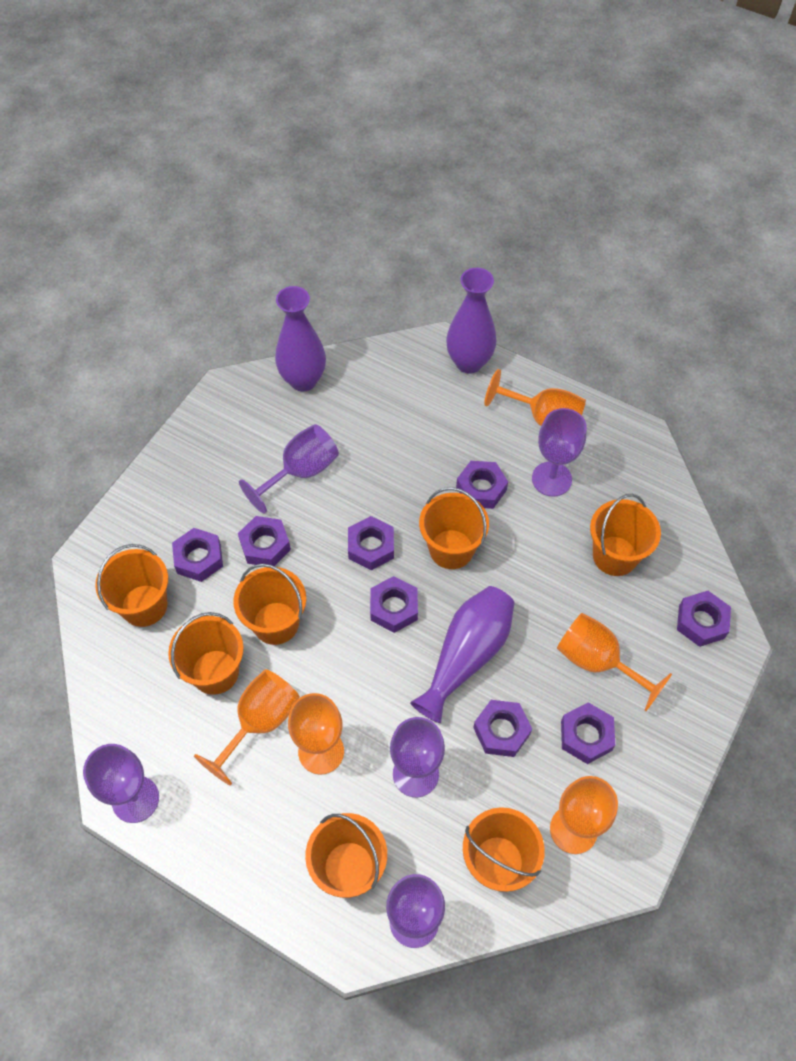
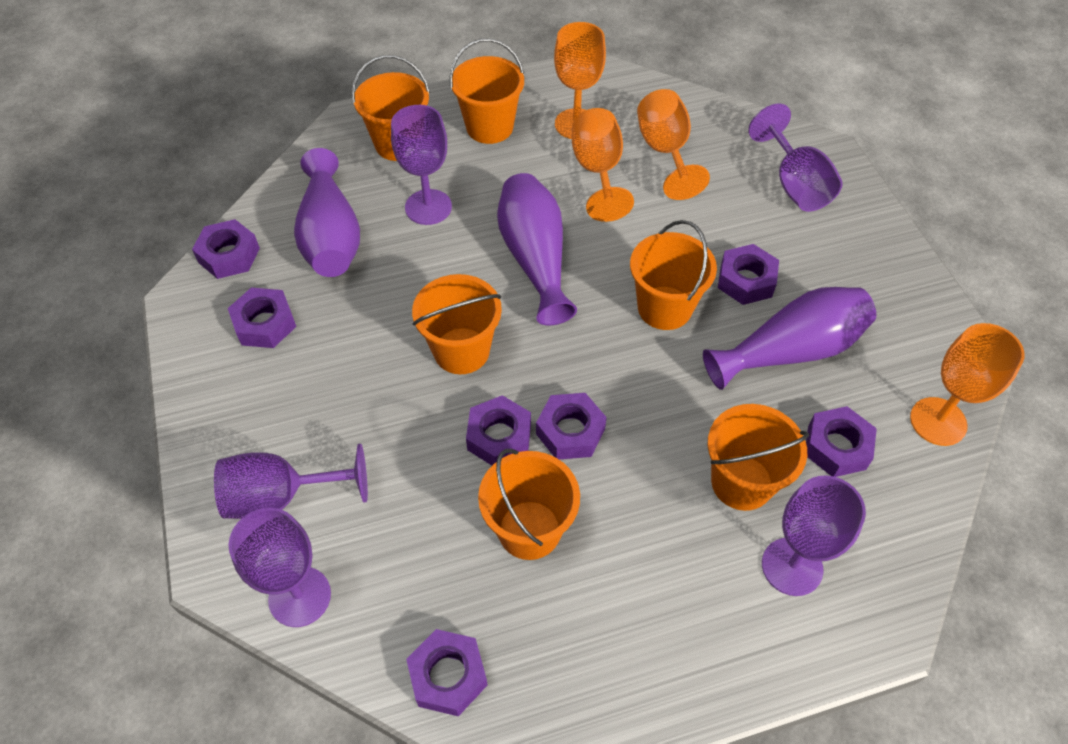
orange bucket: 7 -> 6
orange goblet: 5 -> 4
purple nut: 8 -> 7

